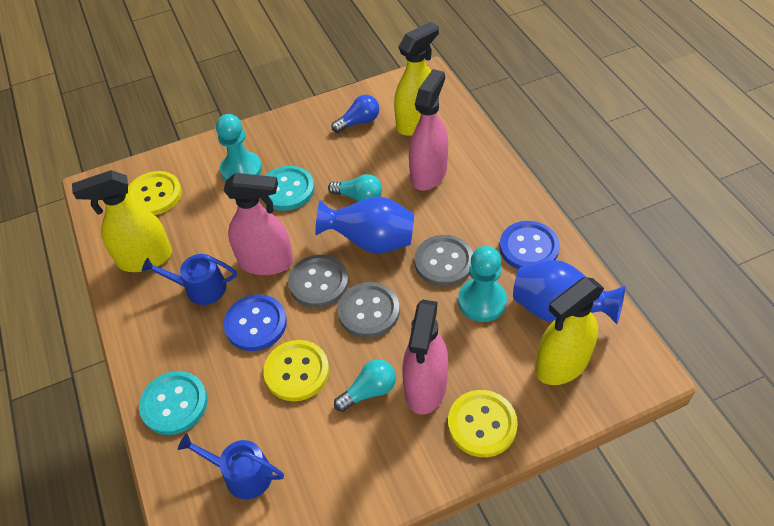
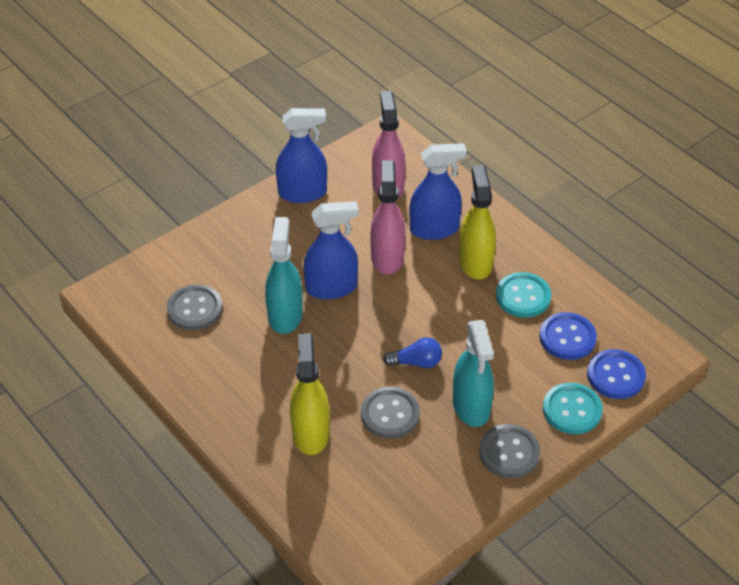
blue spray bottle: 0 -> 3
blue vase: 2 -> 0
blue watering can: 2 -> 0
pink spray bottle: 3 -> 2
turquoise light bulb: 2 -> 0
turquoise pawn: 2 -> 0
turquoise spray bottle: 0 -> 2
yellow button: 3 -> 0
yellow spray bottle: 3 -> 2

